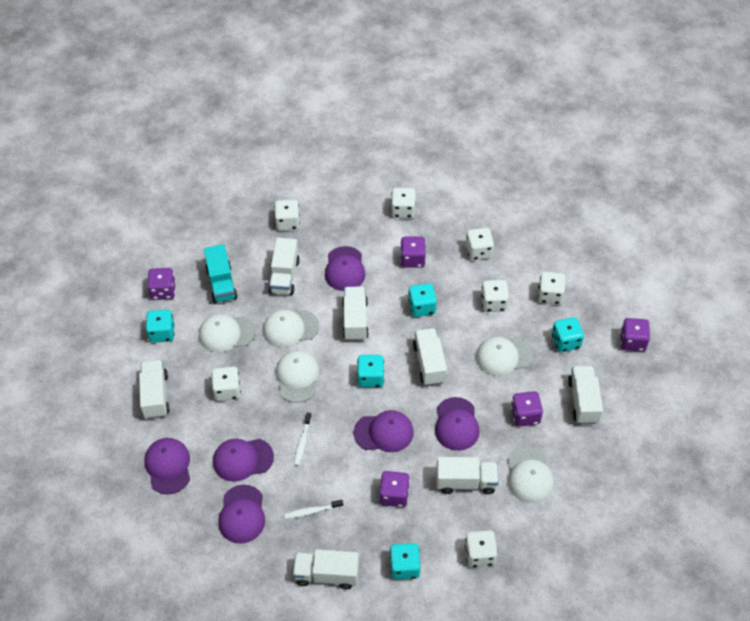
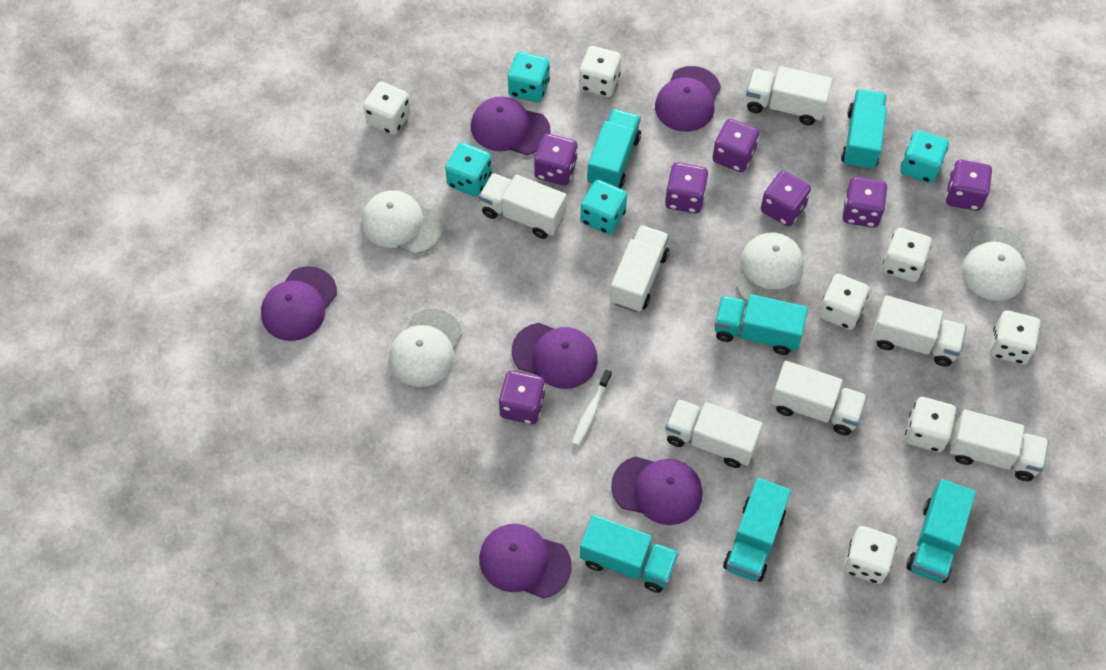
purple dice: 5 -> 7
turquoise dice: 5 -> 4
turquoise truck: 1 -> 6
white cap: 5 -> 4
white toothbrush: 2 -> 1

